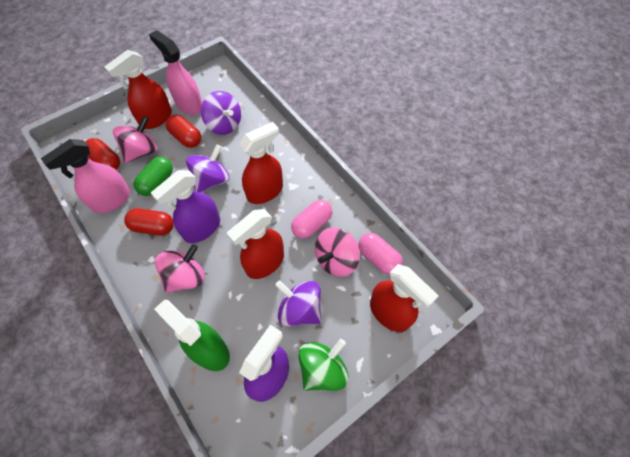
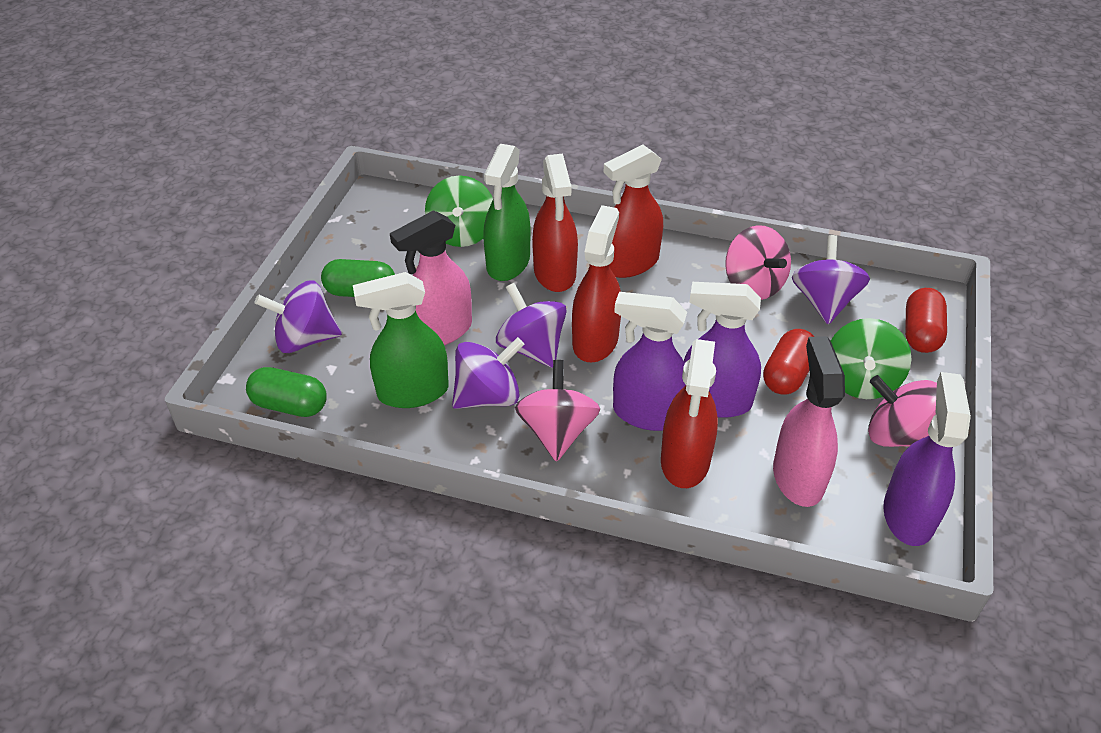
green capsule: 1 -> 2
green spinning top: 1 -> 2
green spray bottle: 1 -> 2
pink capsule: 2 -> 0
purple spinning top: 3 -> 4
purple spray bottle: 2 -> 3
red capsule: 3 -> 2

